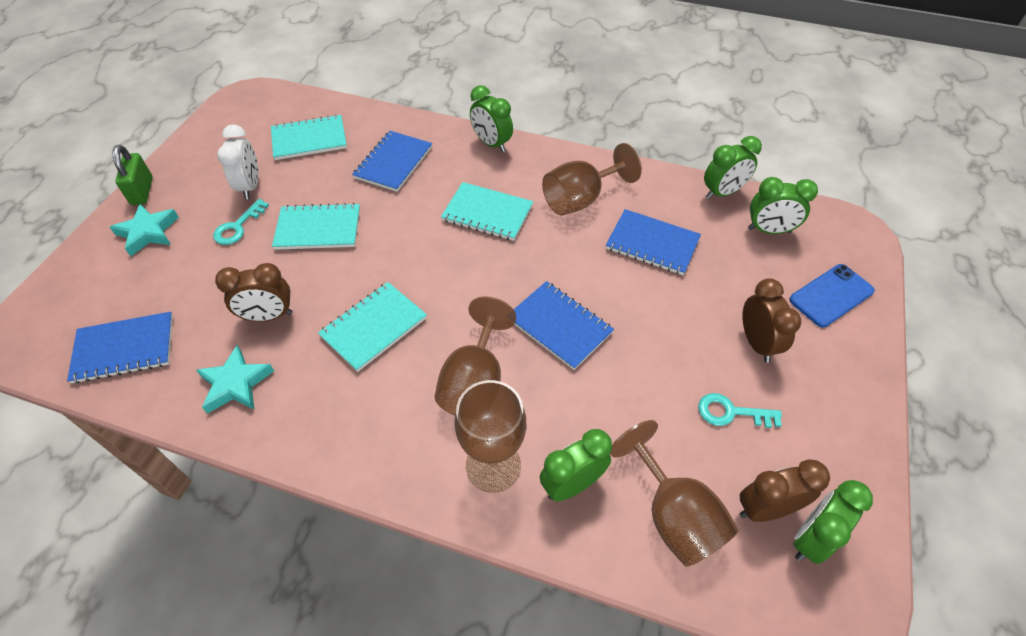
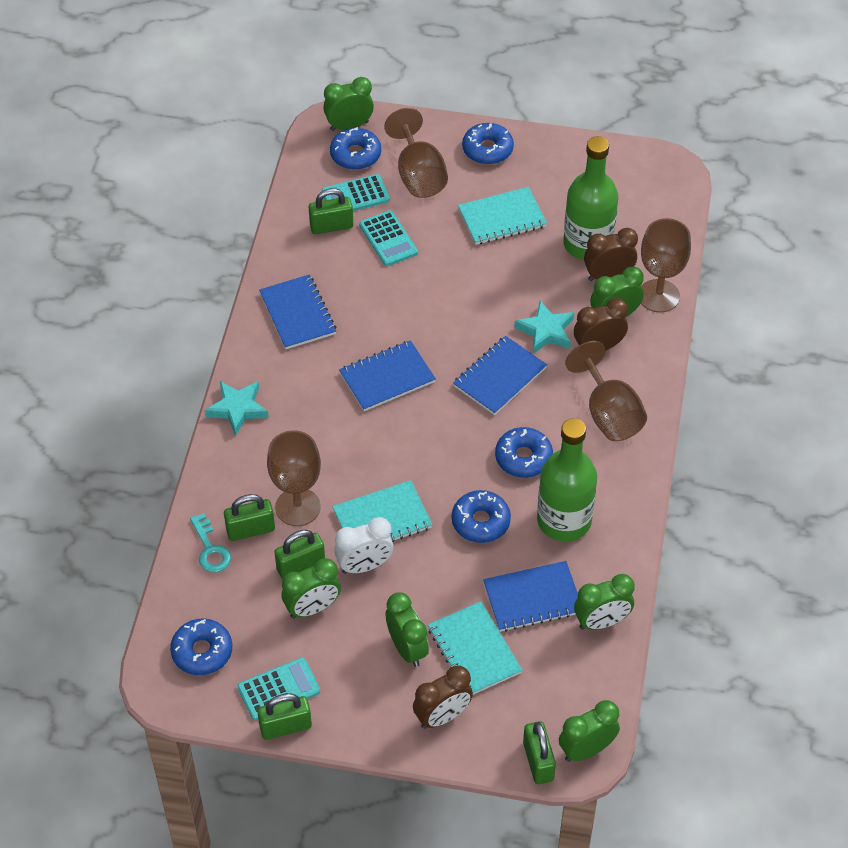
blue donut: 0 -> 5
blue phone: 1 -> 0
green bottle: 0 -> 2
green clock: 5 -> 6
green padlock: 1 -> 5
turquoise calculator: 0 -> 3
turquoise key: 2 -> 1
turquoise notebook: 4 -> 3

